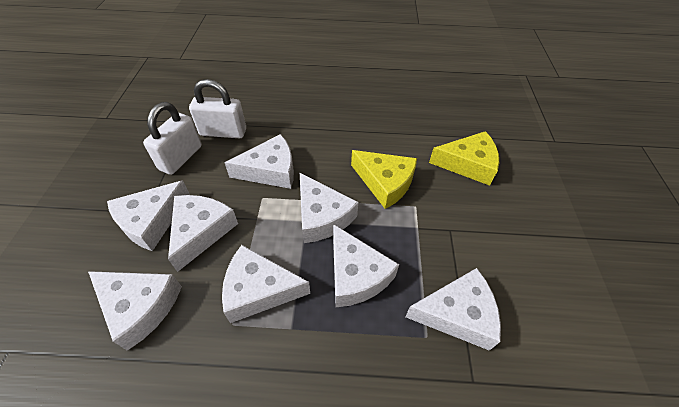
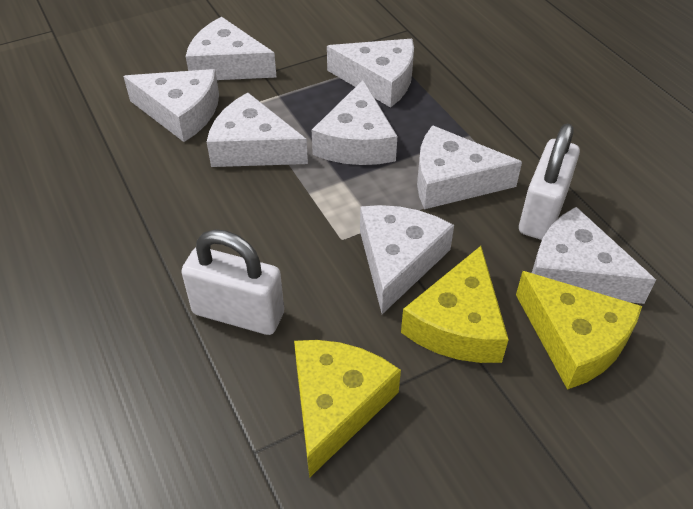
yellow cheese: 2 -> 3

